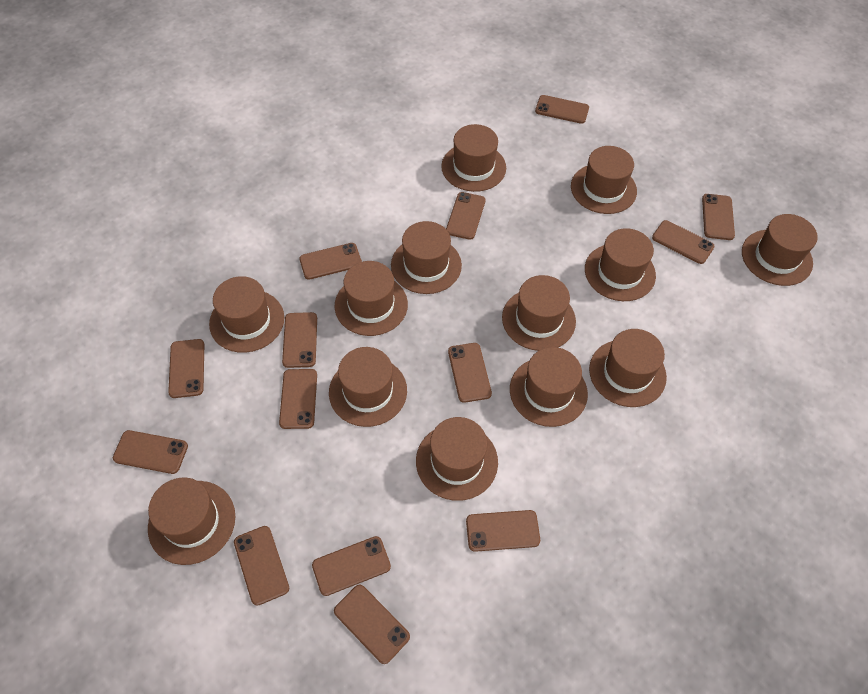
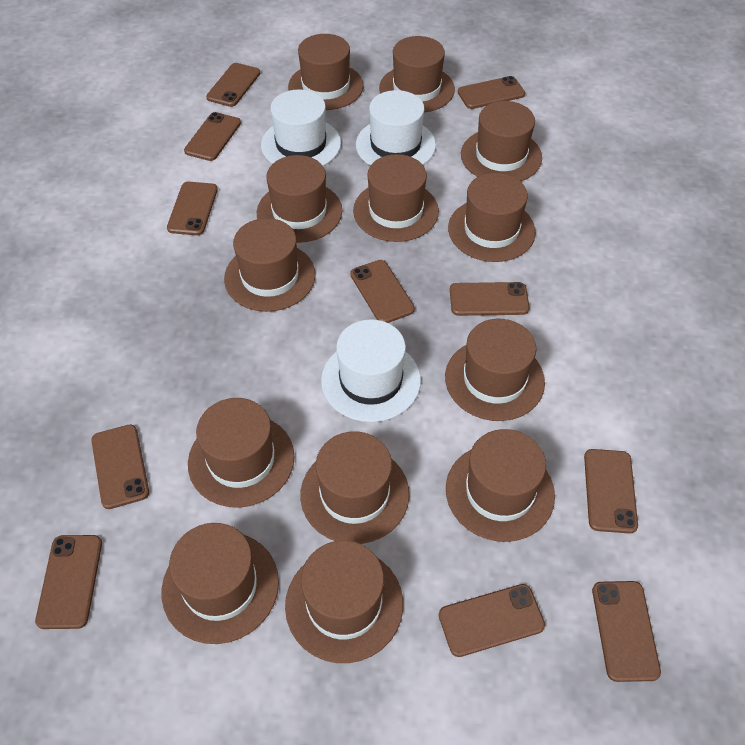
brown phone: 14 -> 11
white hat: 0 -> 3

